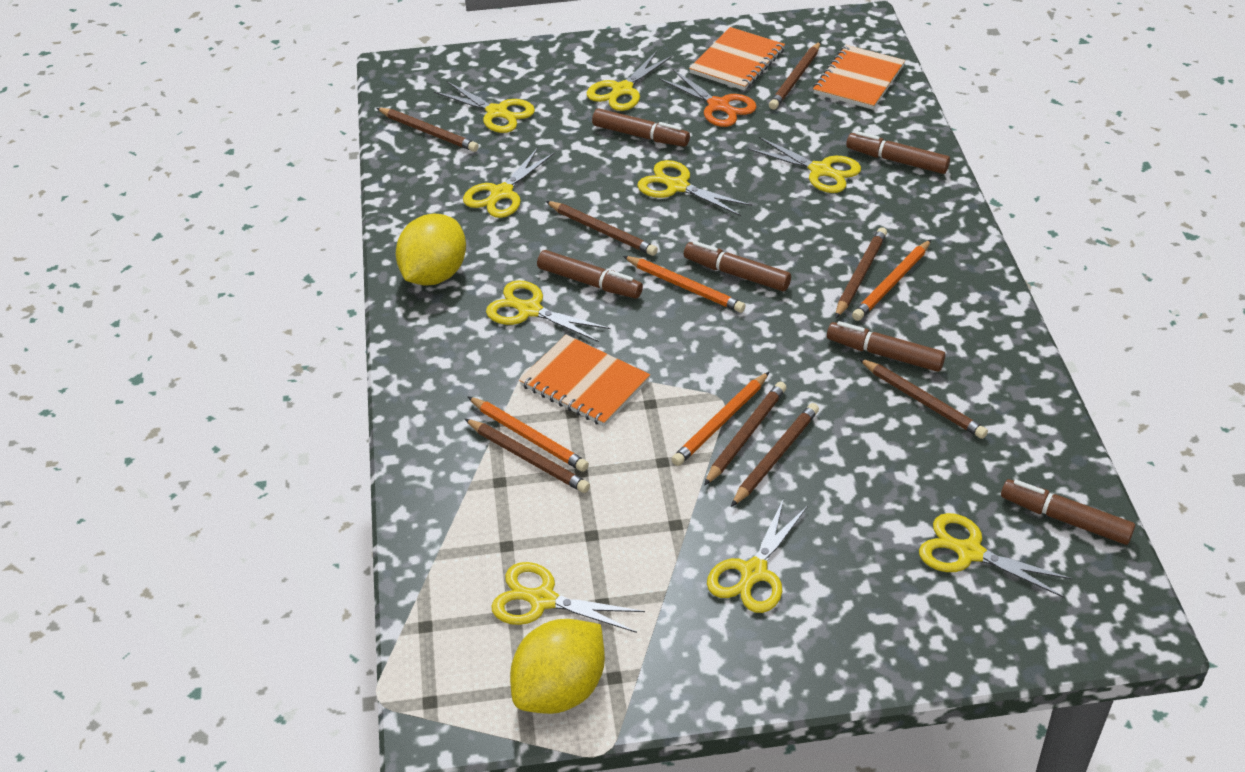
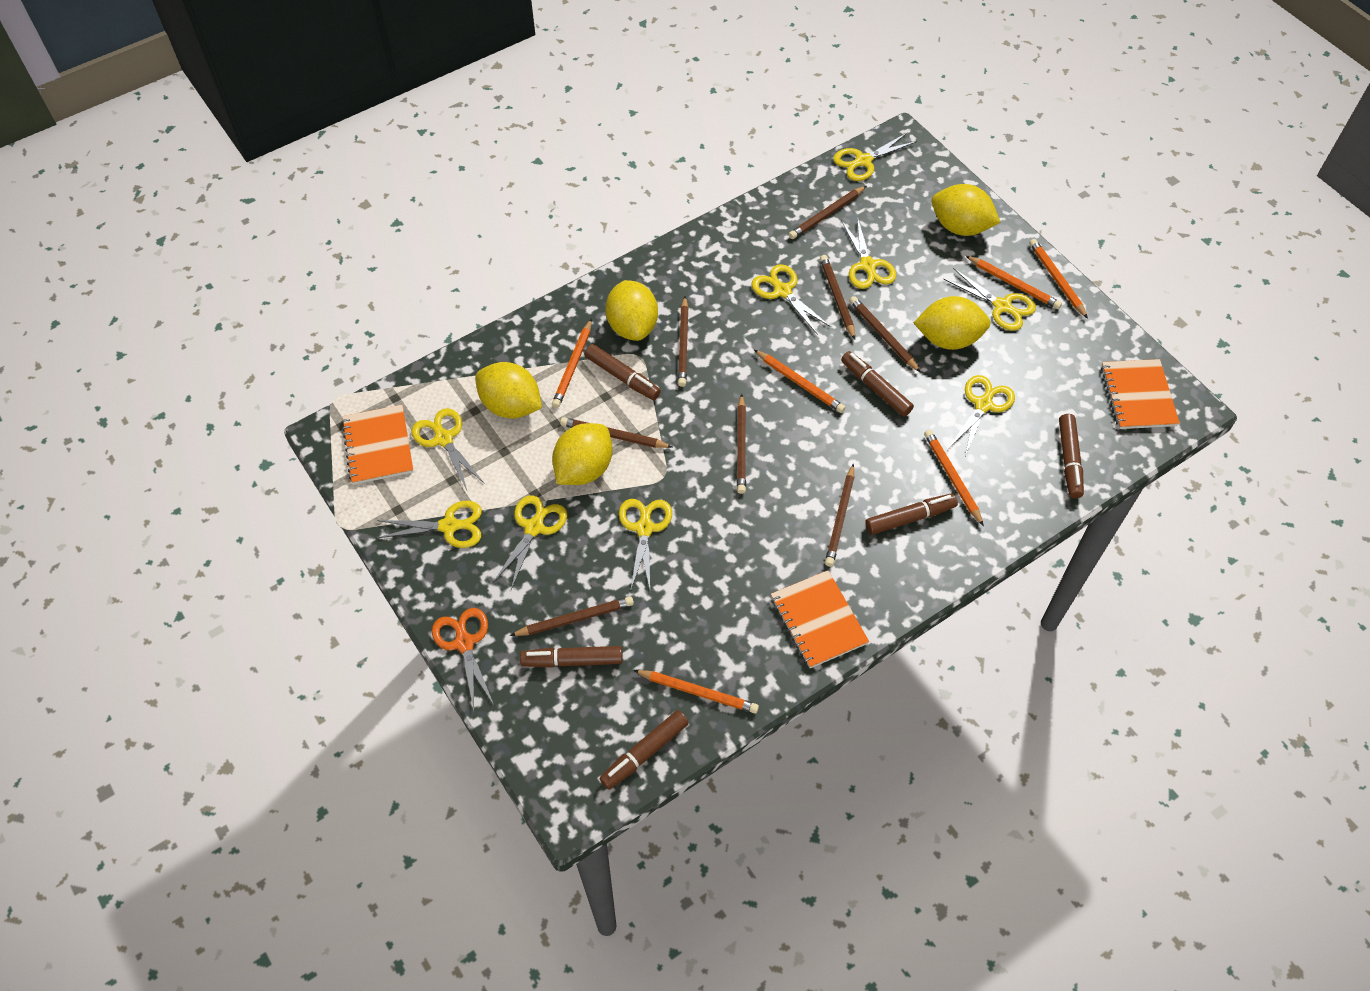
orange pencil: 4 -> 6
yellow lemon: 2 -> 5

